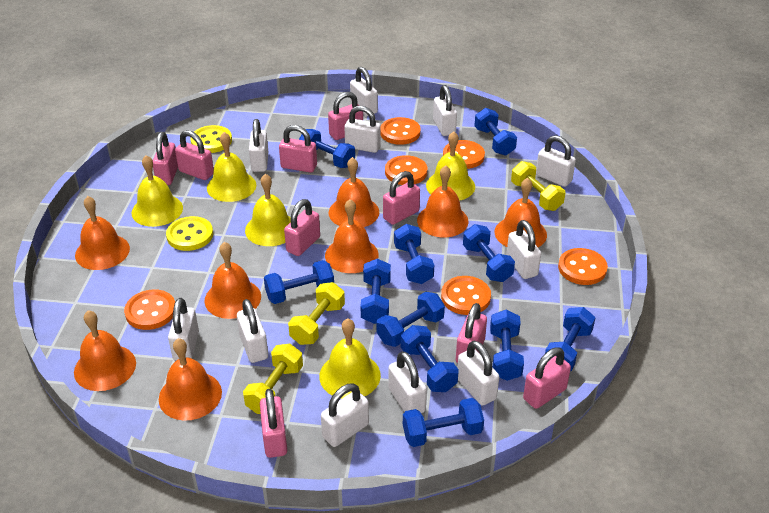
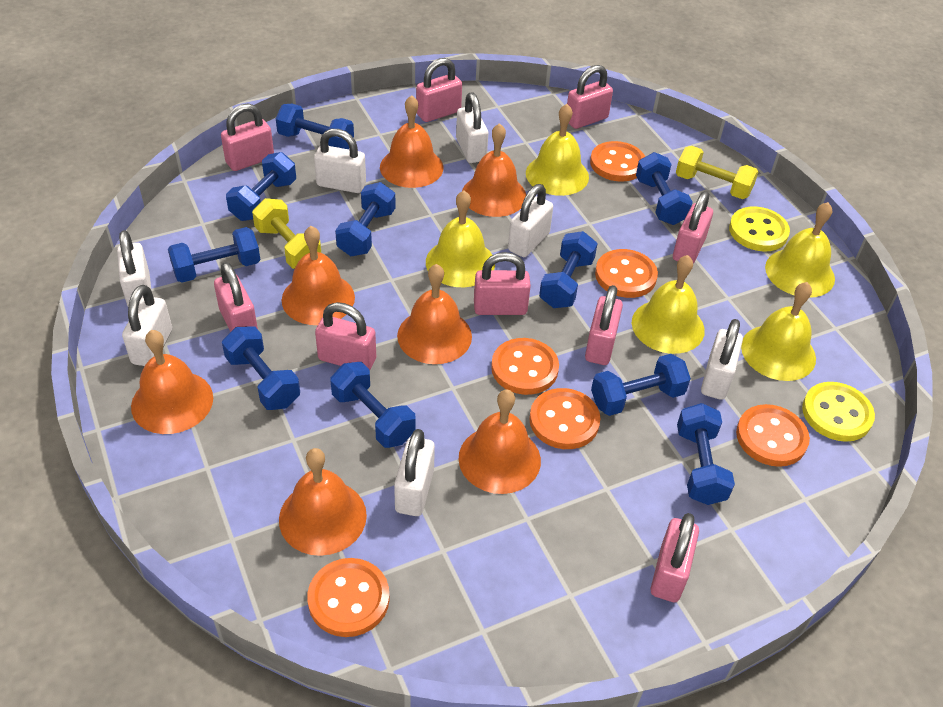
blue dumbbell: 11 -> 10
orange bell: 8 -> 7
white padlock: 11 -> 7
yellow dumbbell: 3 -> 2

